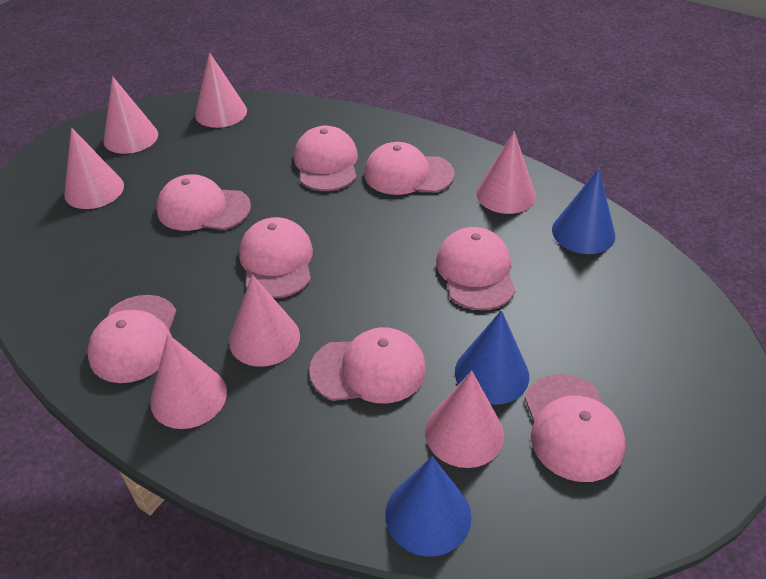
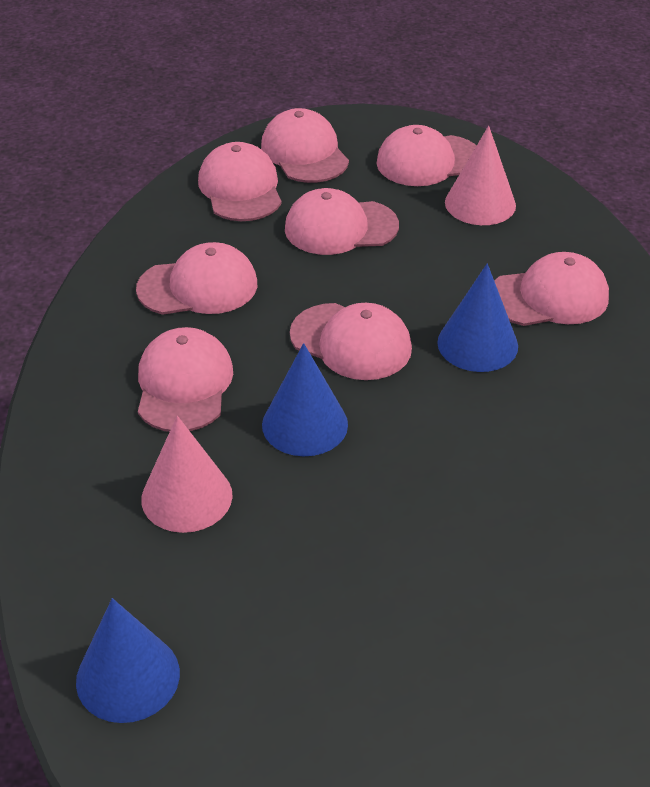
pink cone: 7 -> 2

